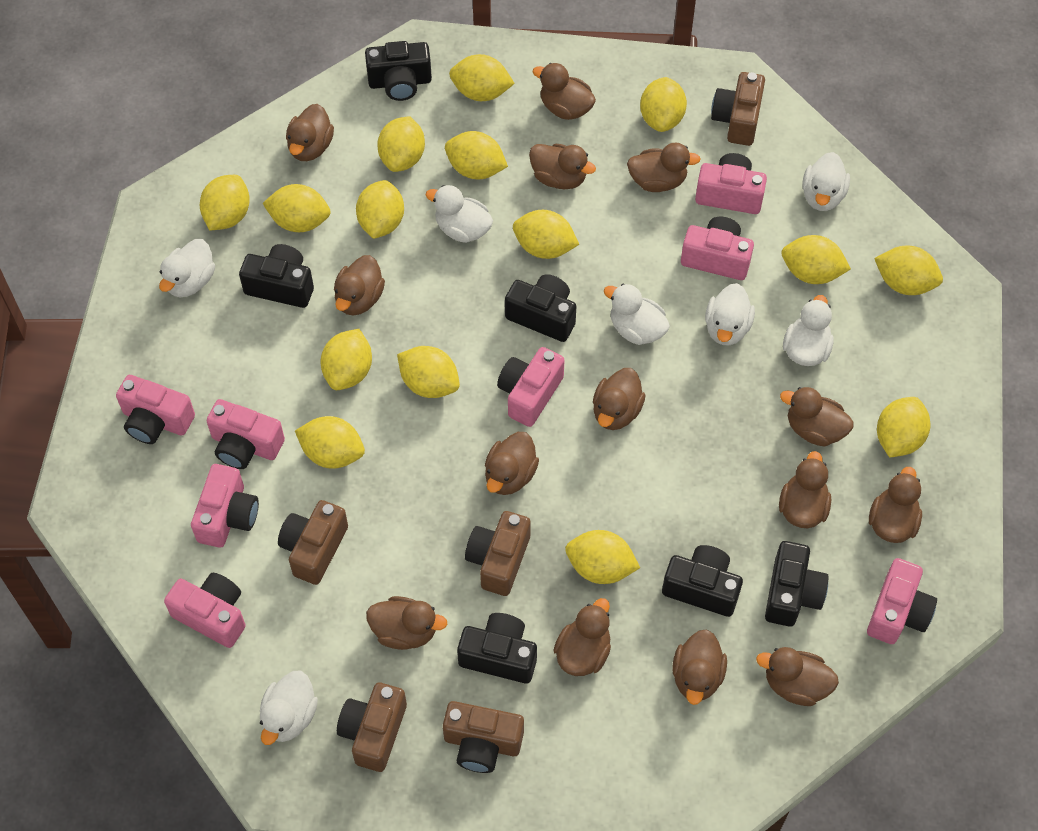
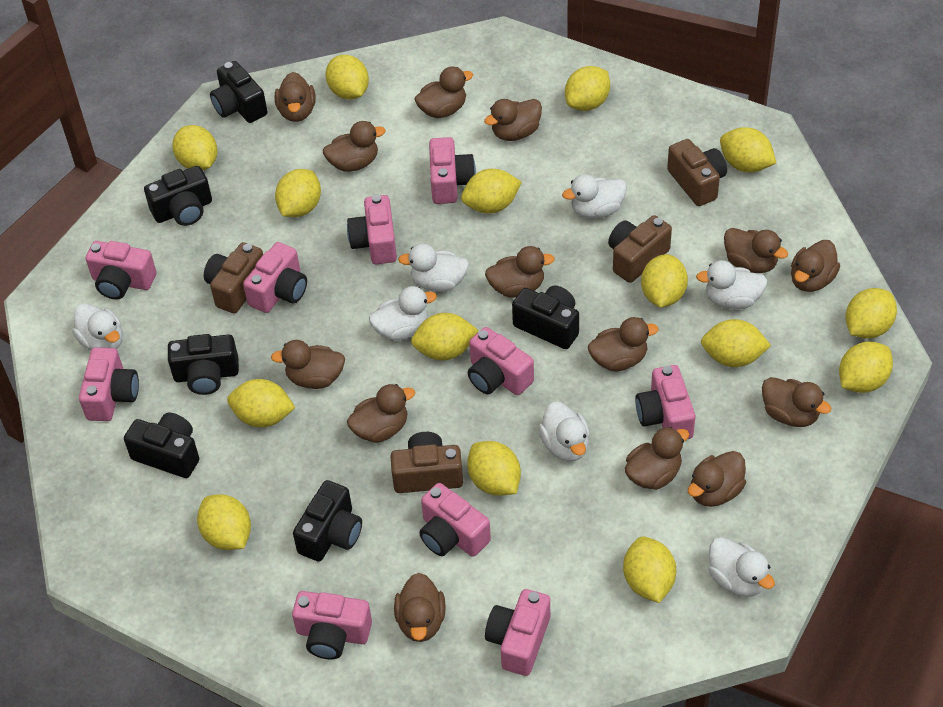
brown camera: 5 -> 4
pink camera: 8 -> 10

